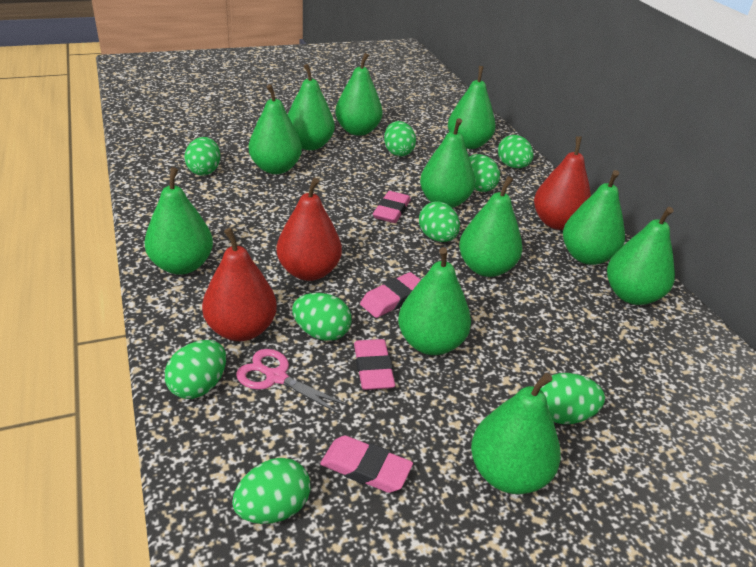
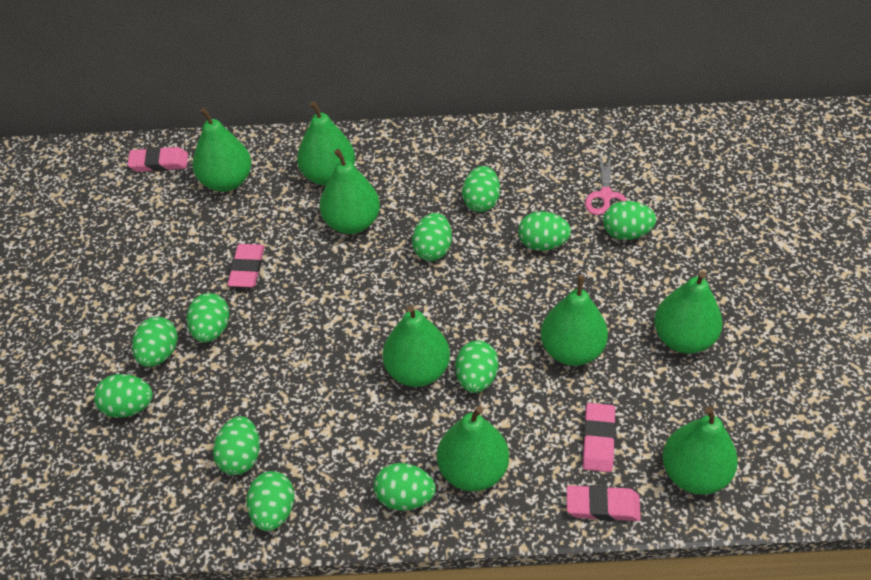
green egg: 9 -> 11
green pear: 11 -> 8
red pear: 3 -> 0

